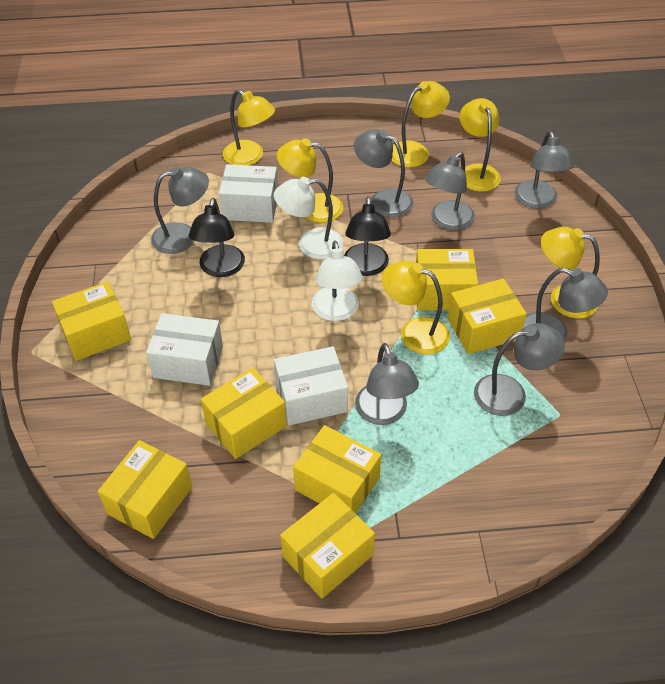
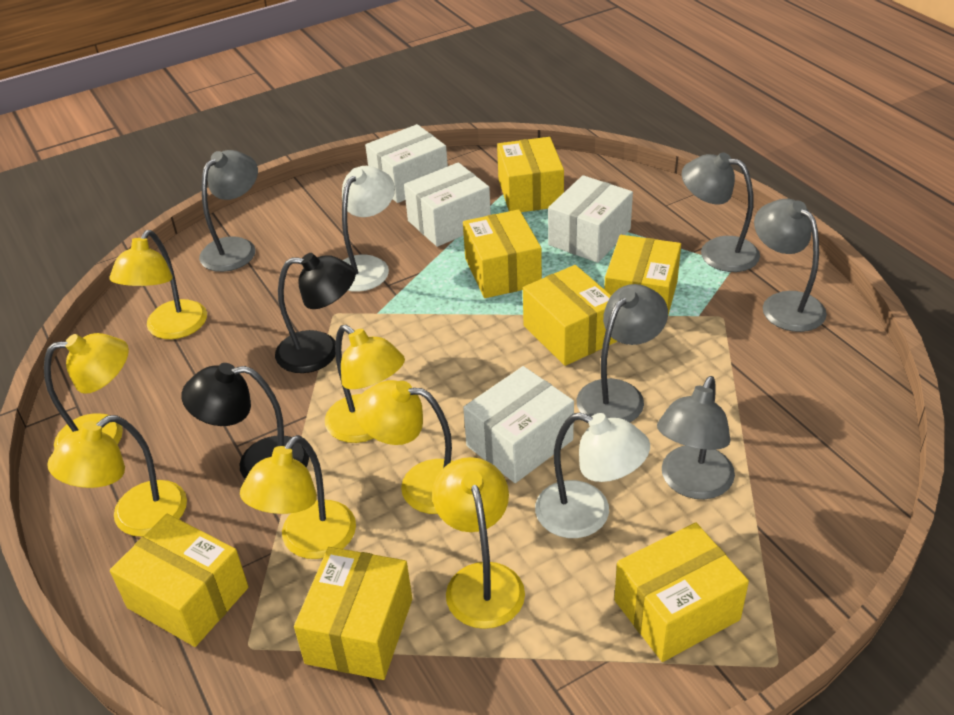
grey lamp: 7 -> 5
white box: 3 -> 4
yellow lamp: 6 -> 7

